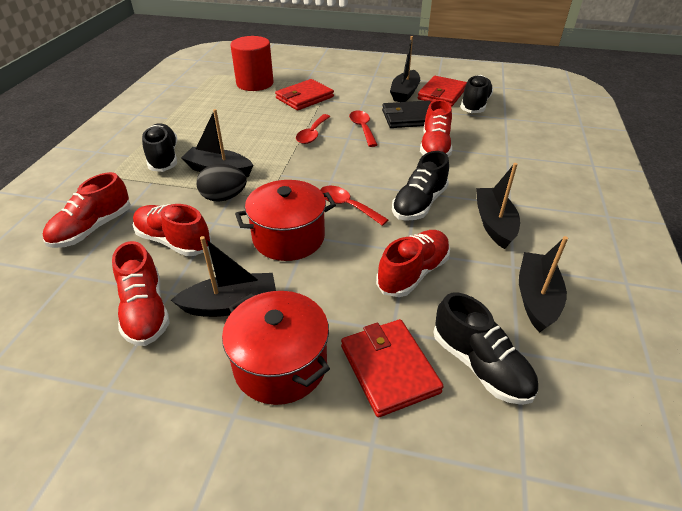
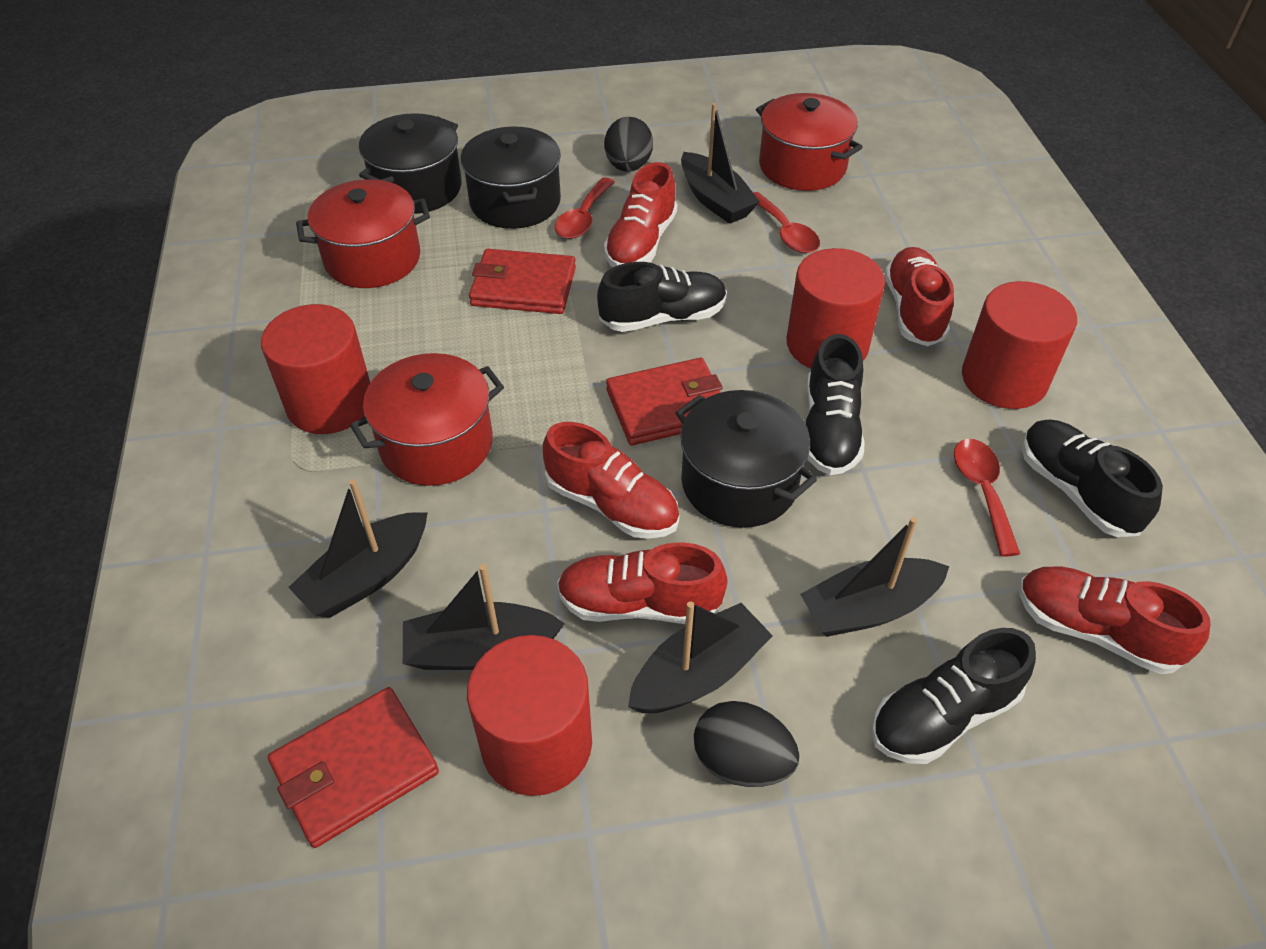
black egg: 1 -> 2
black pot: 0 -> 3
black wallet: 1 -> 0
red cylinder: 1 -> 4
red pot: 2 -> 3

